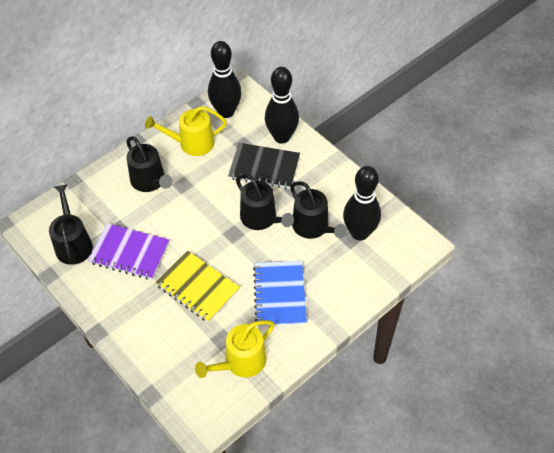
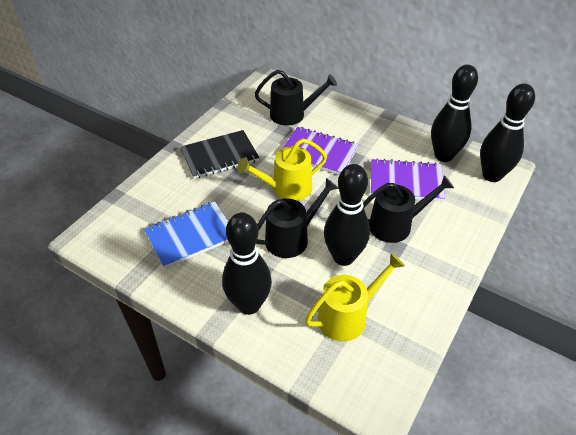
black bowling pin: 3 -> 4
black watering can: 4 -> 3
purple notebook: 1 -> 2
yellow notebook: 1 -> 0

